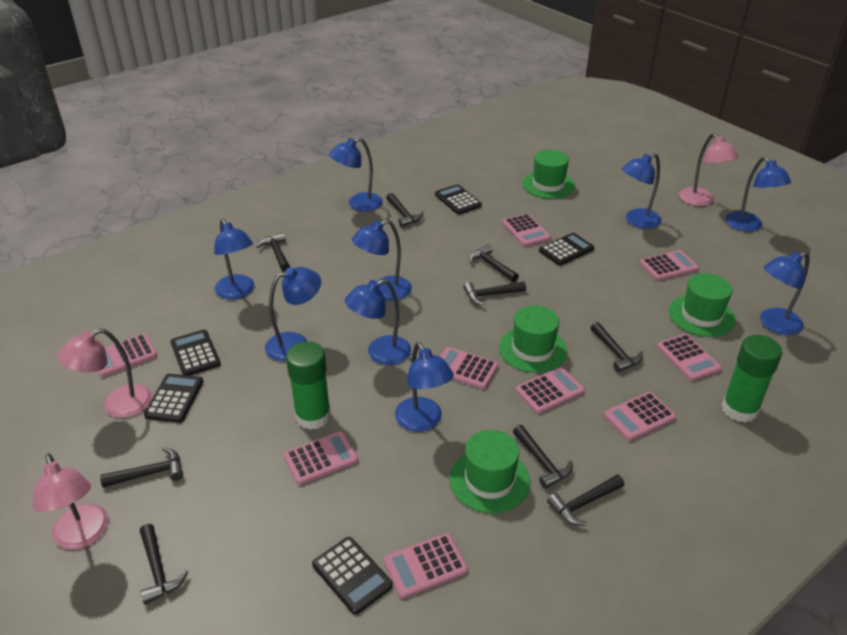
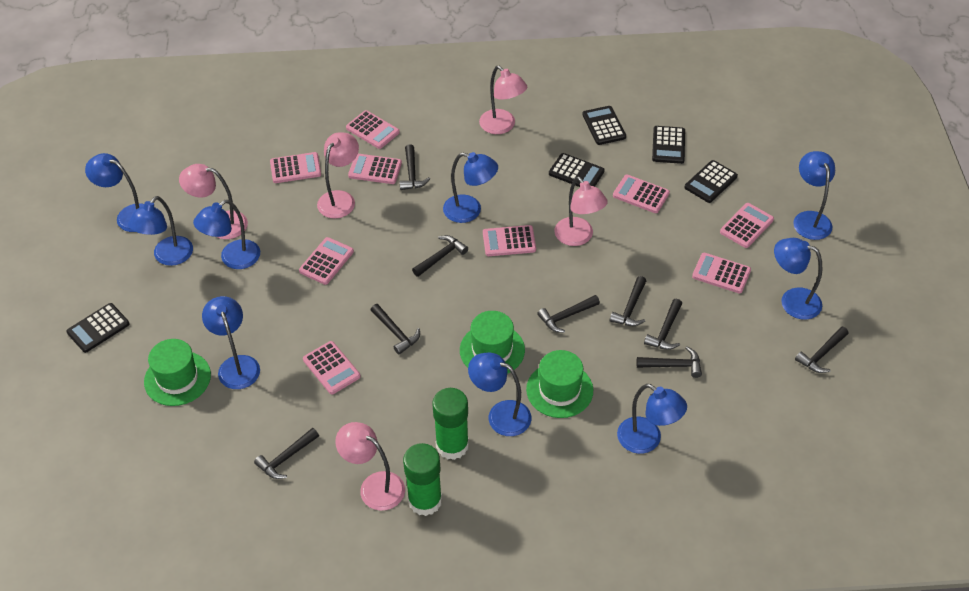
green hat: 4 -> 3
pink lamp: 3 -> 5

